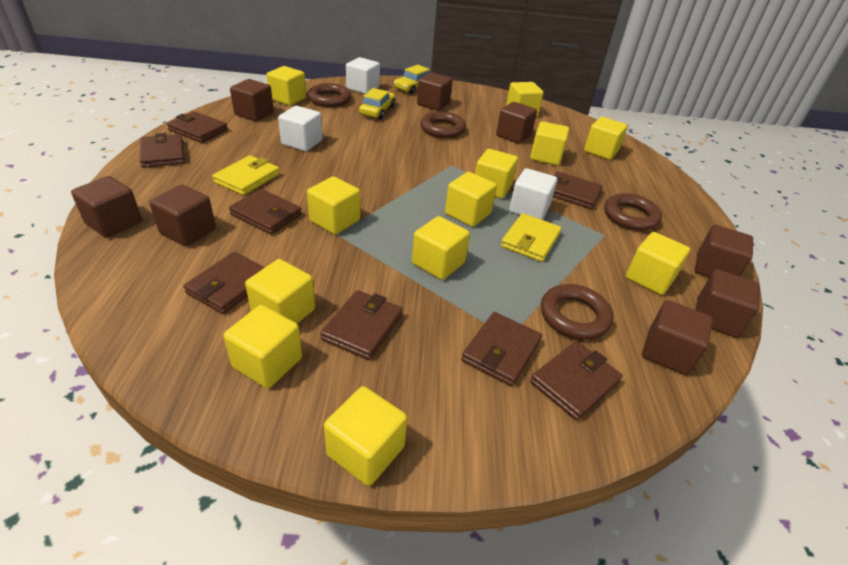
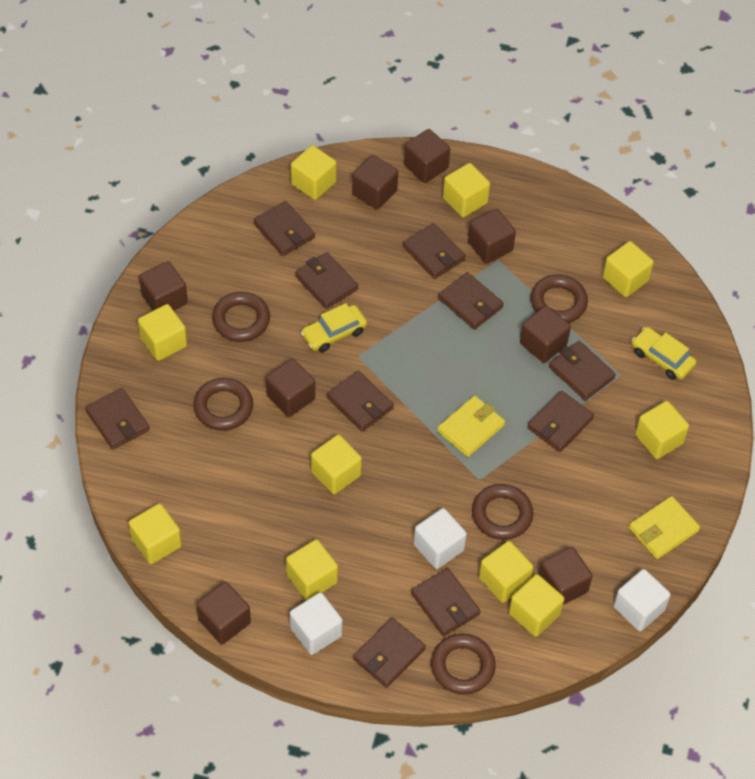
brown ring: 4 -> 5
brown wallet: 8 -> 10
yellow cube: 12 -> 10

